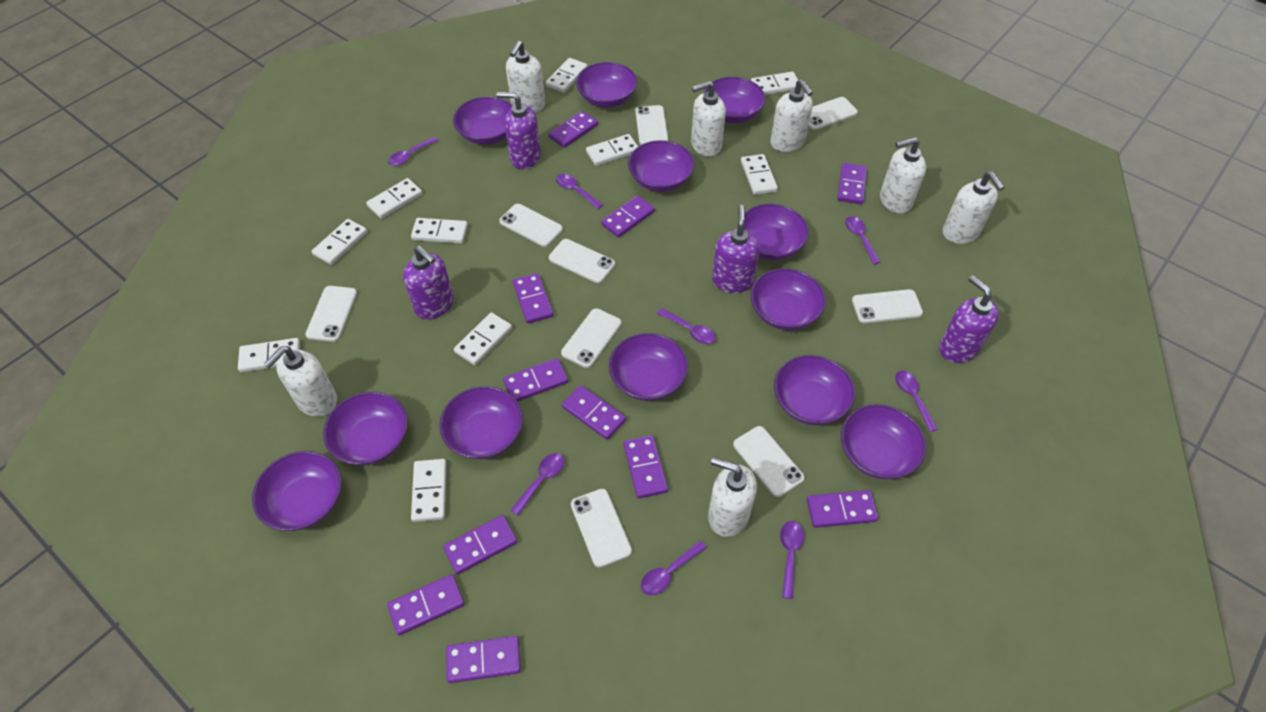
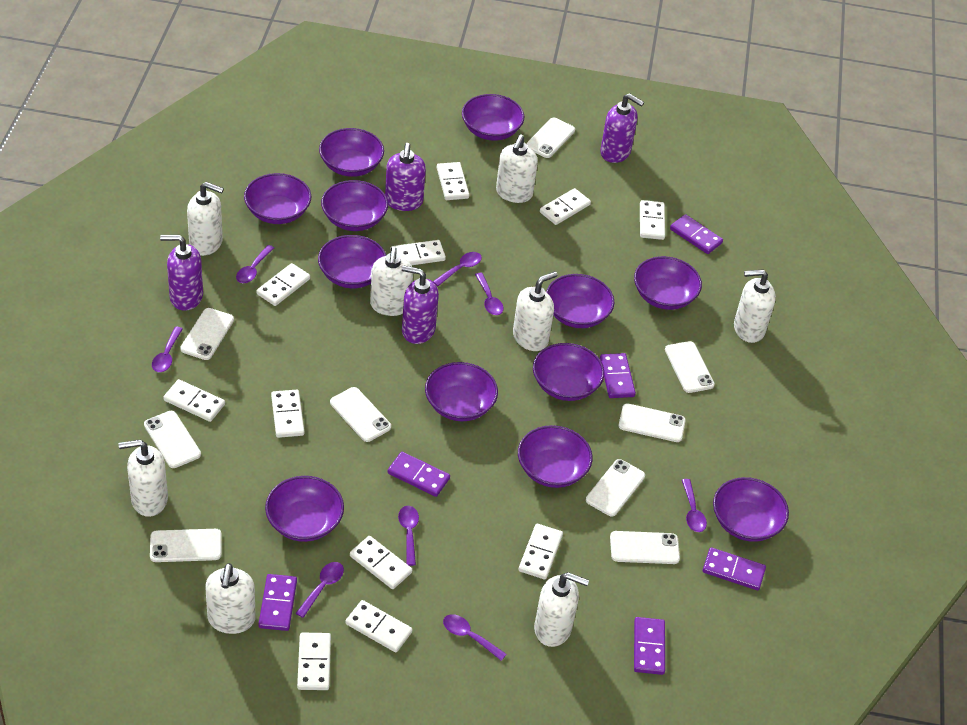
purple domino: 11 -> 6
white domino: 10 -> 11
white soap dispenser: 7 -> 8

